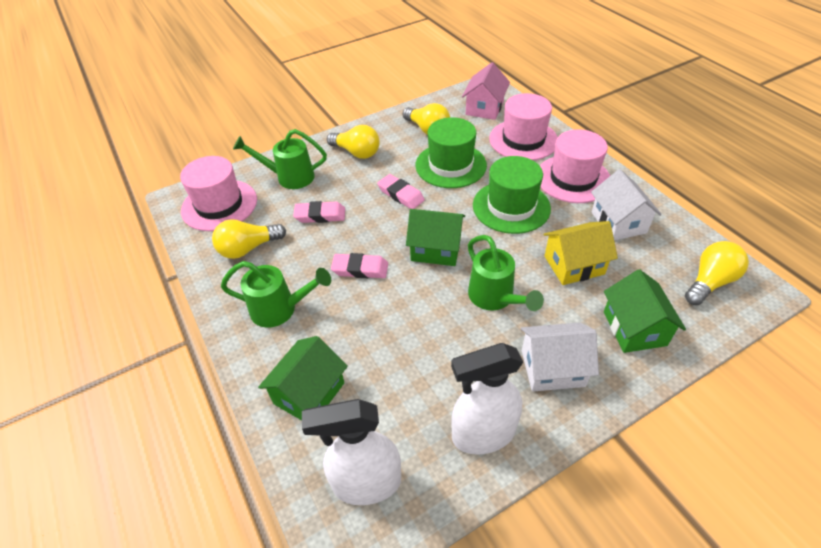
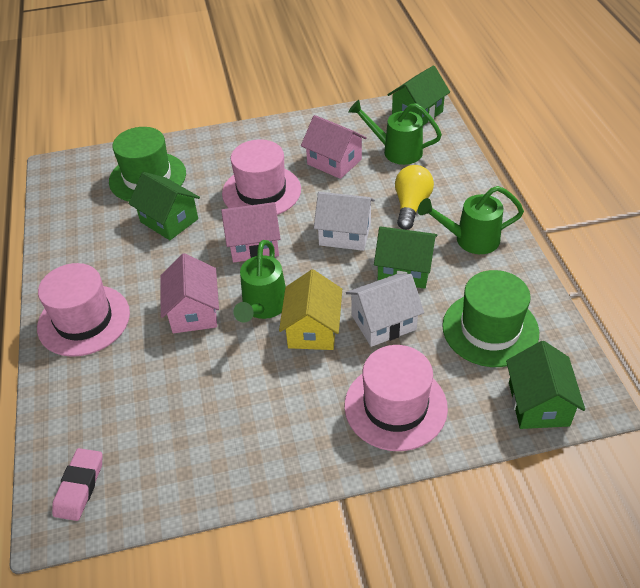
green house: 3 -> 4
pink eraser: 3 -> 1
pink house: 1 -> 3
white spray bottle: 2 -> 0
yellow light bulb: 4 -> 1

